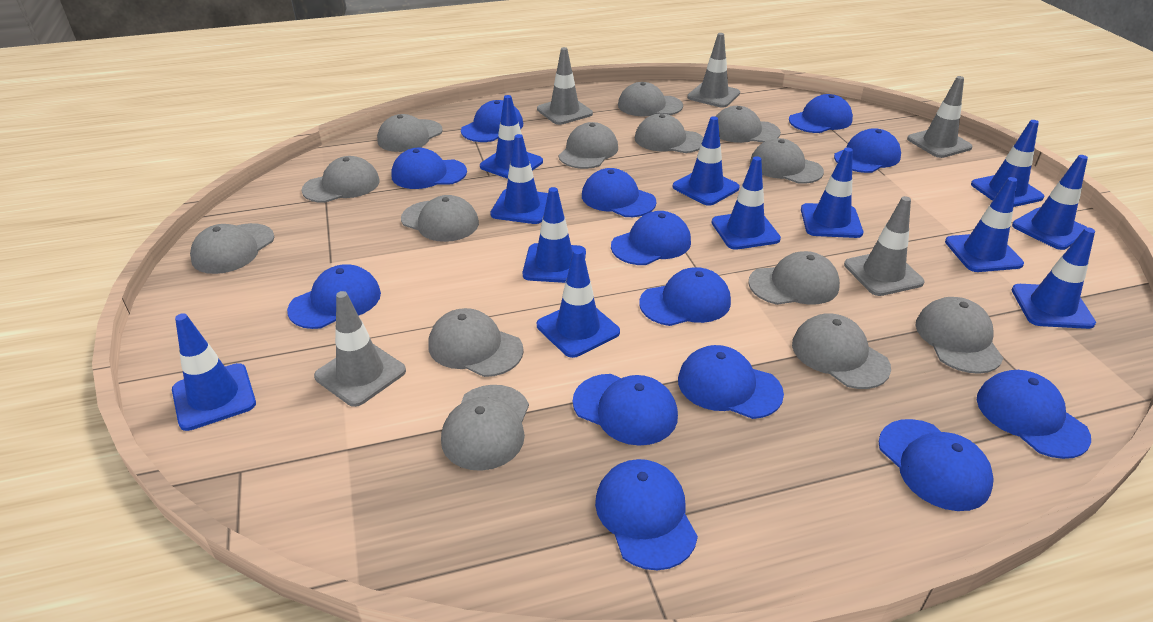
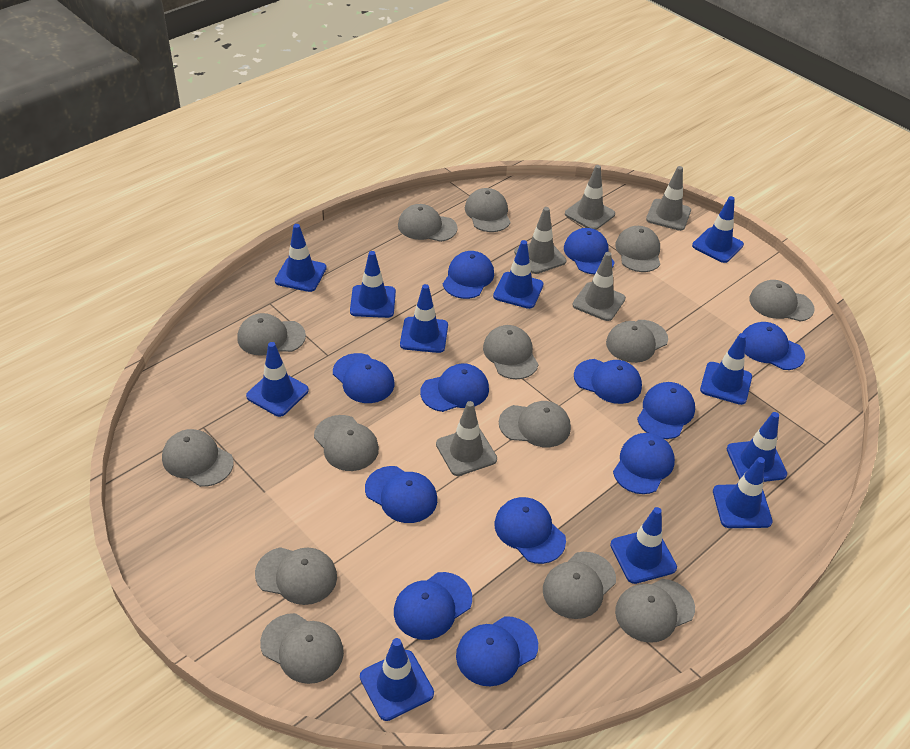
blue cap: 13 -> 12
blue traffic cone: 12 -> 11

